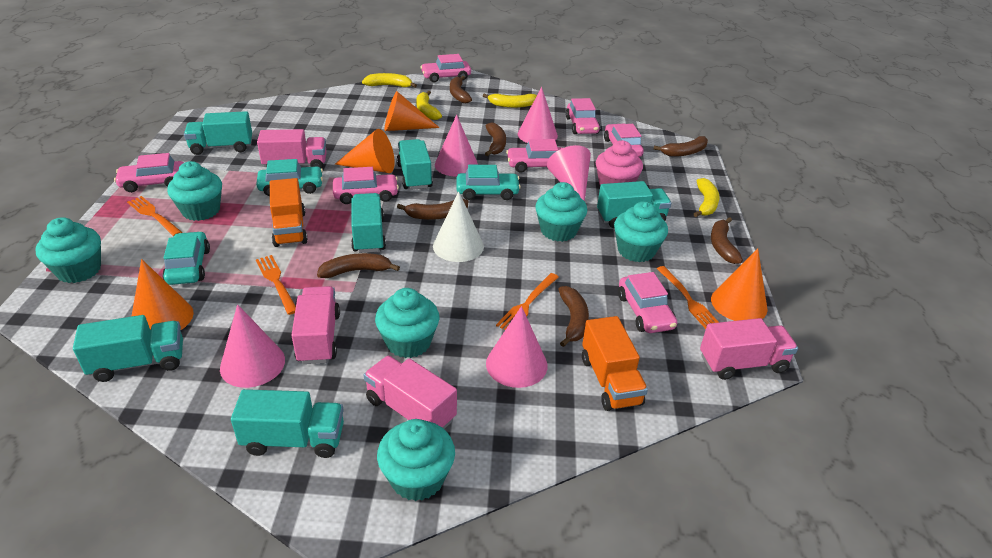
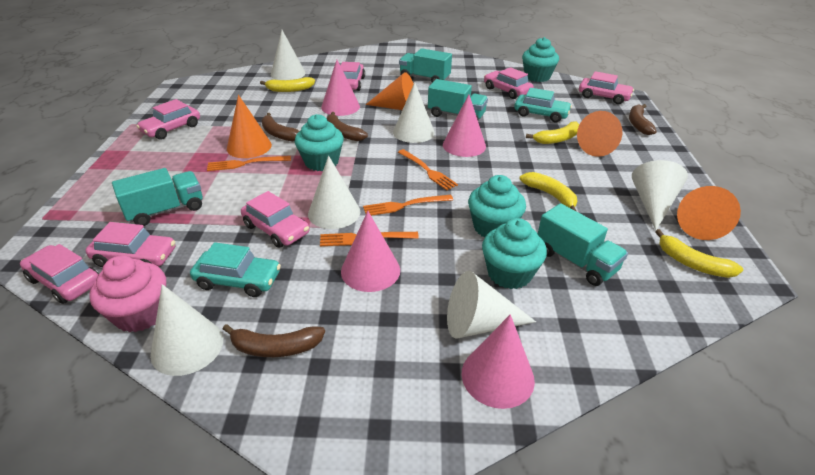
brown banana: 7 -> 4
orange truck: 2 -> 0
pink cone: 5 -> 4
pink truck: 4 -> 0
turquoise car: 3 -> 2
turquoise cupcake: 6 -> 4
turquoise truck: 6 -> 4
white cone: 1 -> 6

